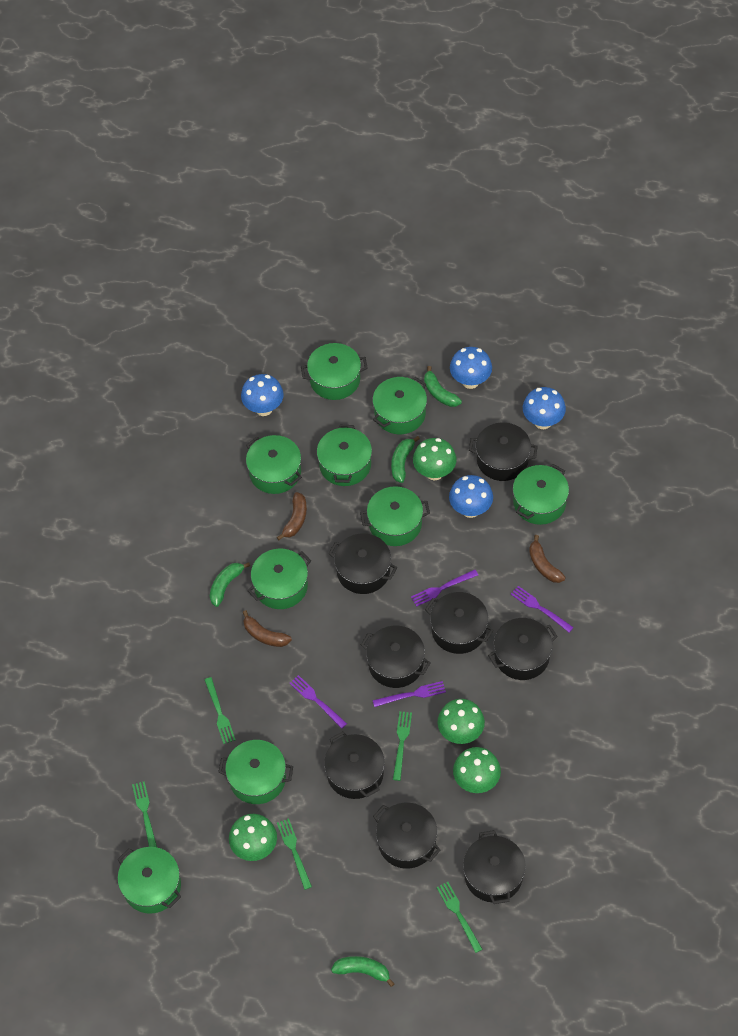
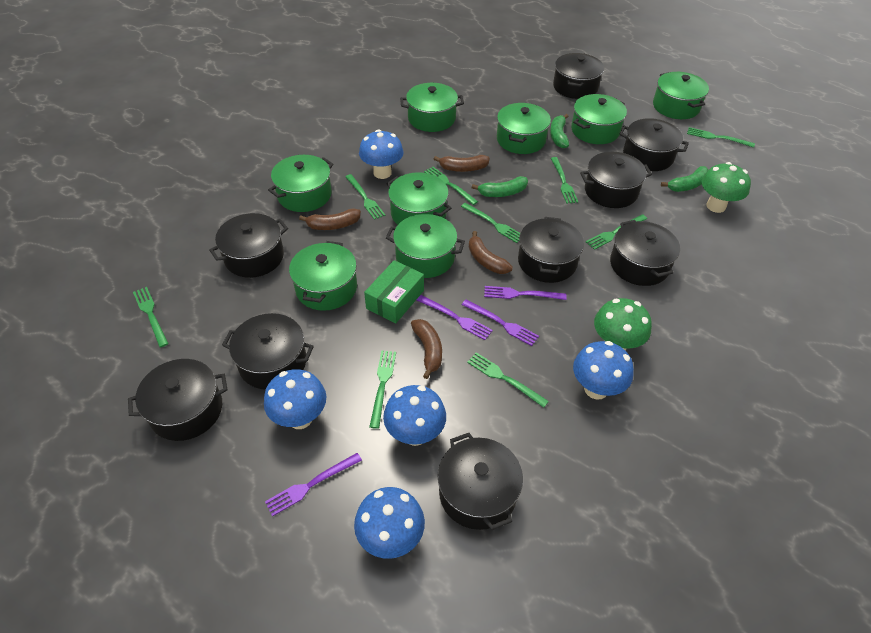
black pot: 8 -> 9
blue mushroom: 4 -> 5
brown banana: 3 -> 4
green banana: 4 -> 3
green box: 0 -> 1
green fork: 5 -> 9
green mushroom: 4 -> 2
green pot: 9 -> 8

